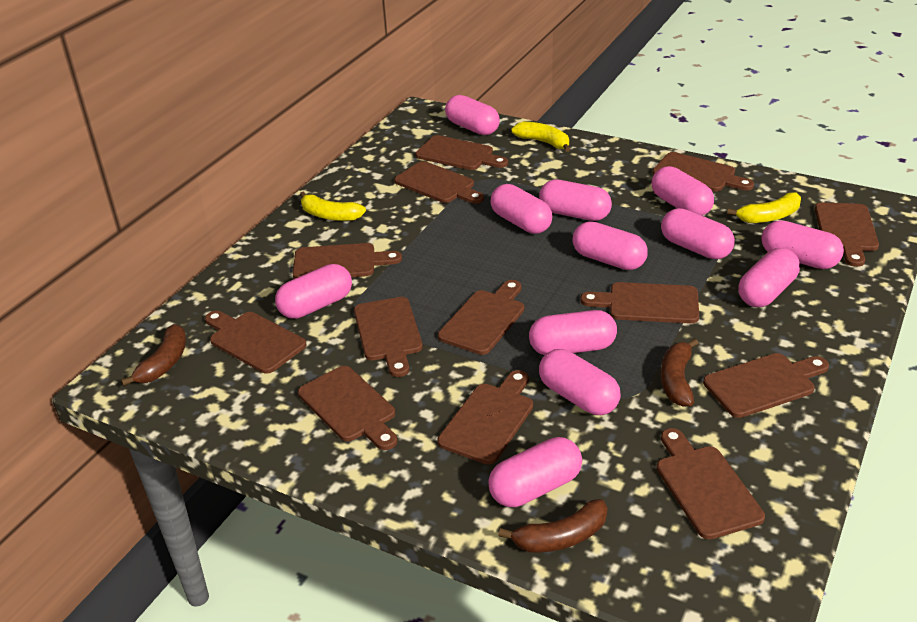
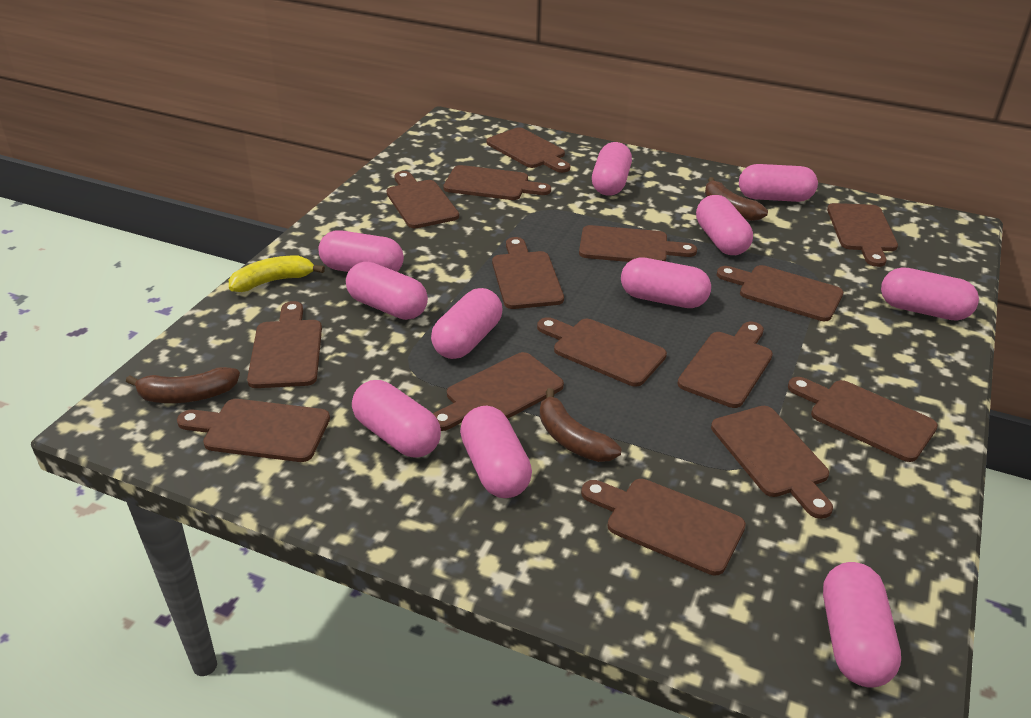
brown cutting board: 13 -> 15
pink capsule: 12 -> 11
yellow banana: 3 -> 1

